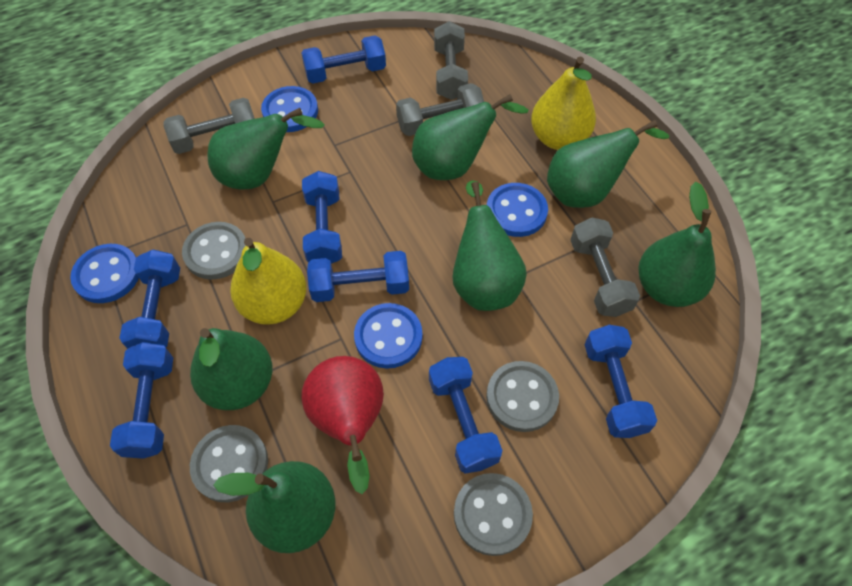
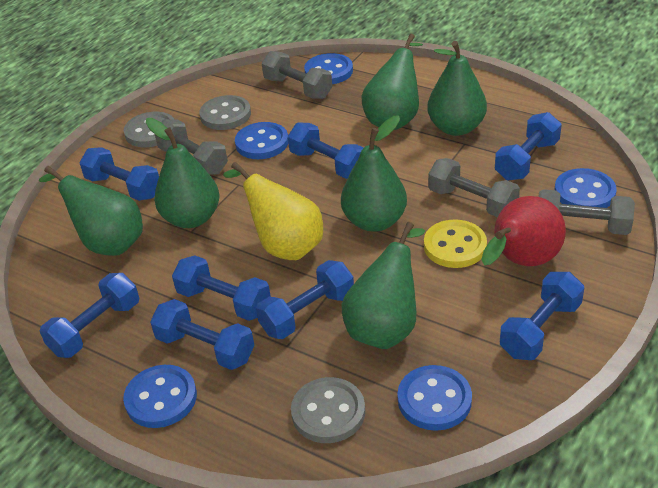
blue button: 4 -> 5
blue dumbbell: 7 -> 8
green pear: 7 -> 6
grey button: 4 -> 3
yellow button: 0 -> 1
yellow pear: 2 -> 1

